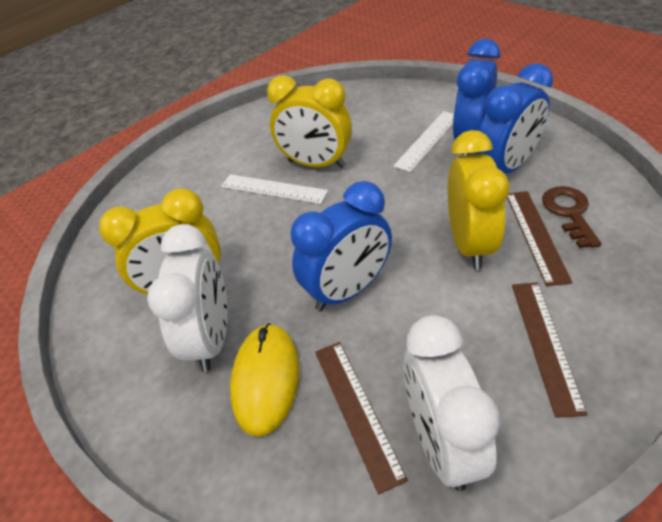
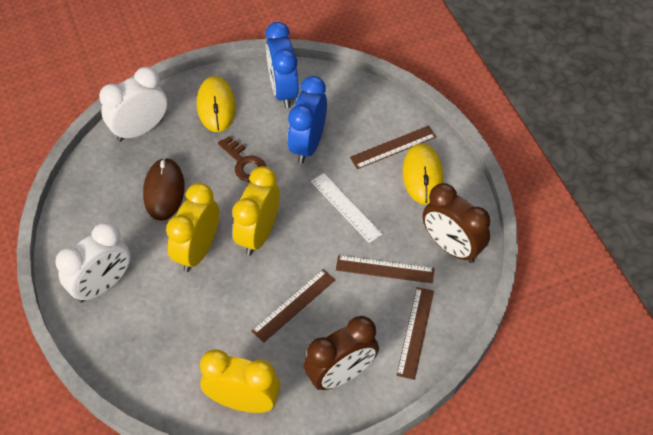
blue clock: 3 -> 2
brown clock: 0 -> 2
brown mouse: 0 -> 1
brown ruler: 3 -> 4
white ruler: 2 -> 1
yellow mouse: 1 -> 2

